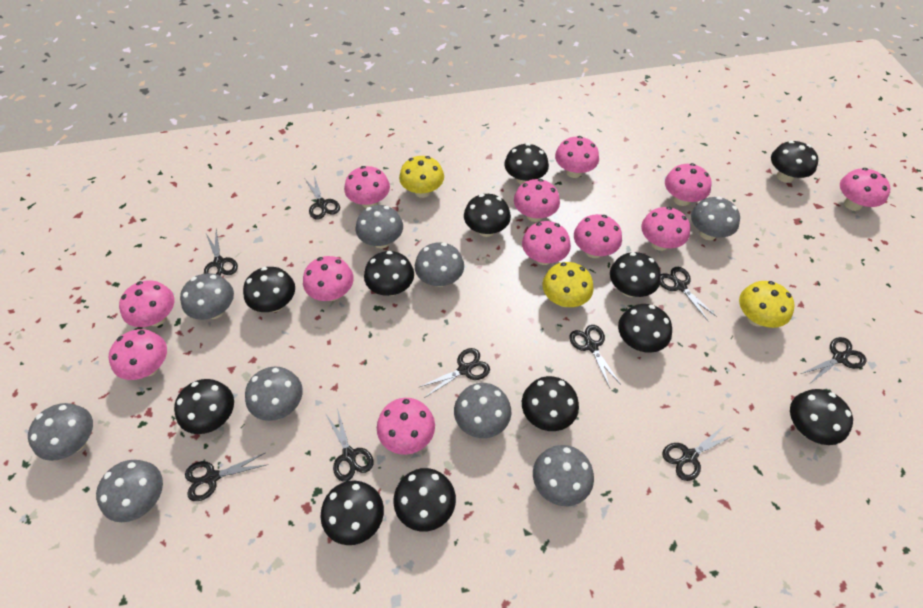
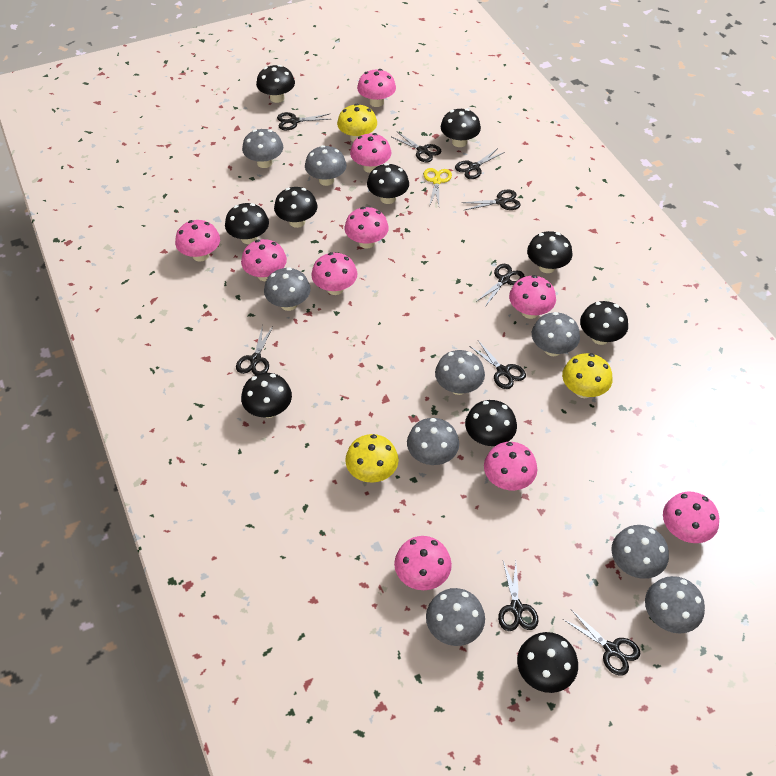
black mushroom: 12 -> 10
pink mushroom: 12 -> 10
yellow scissors: 0 -> 1

